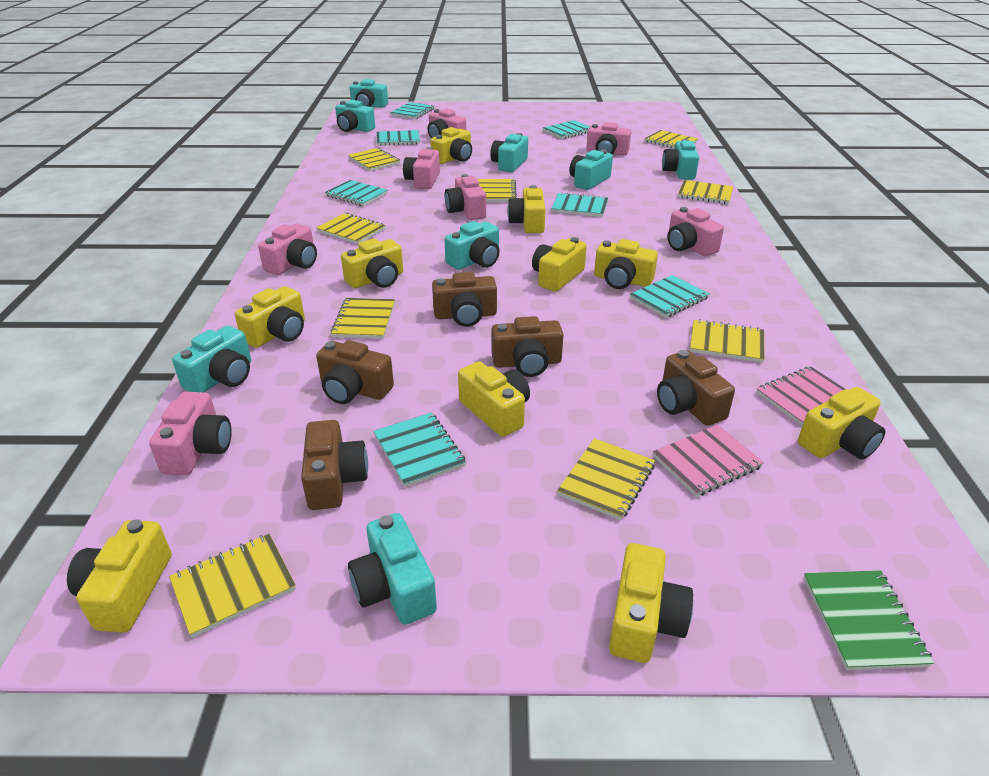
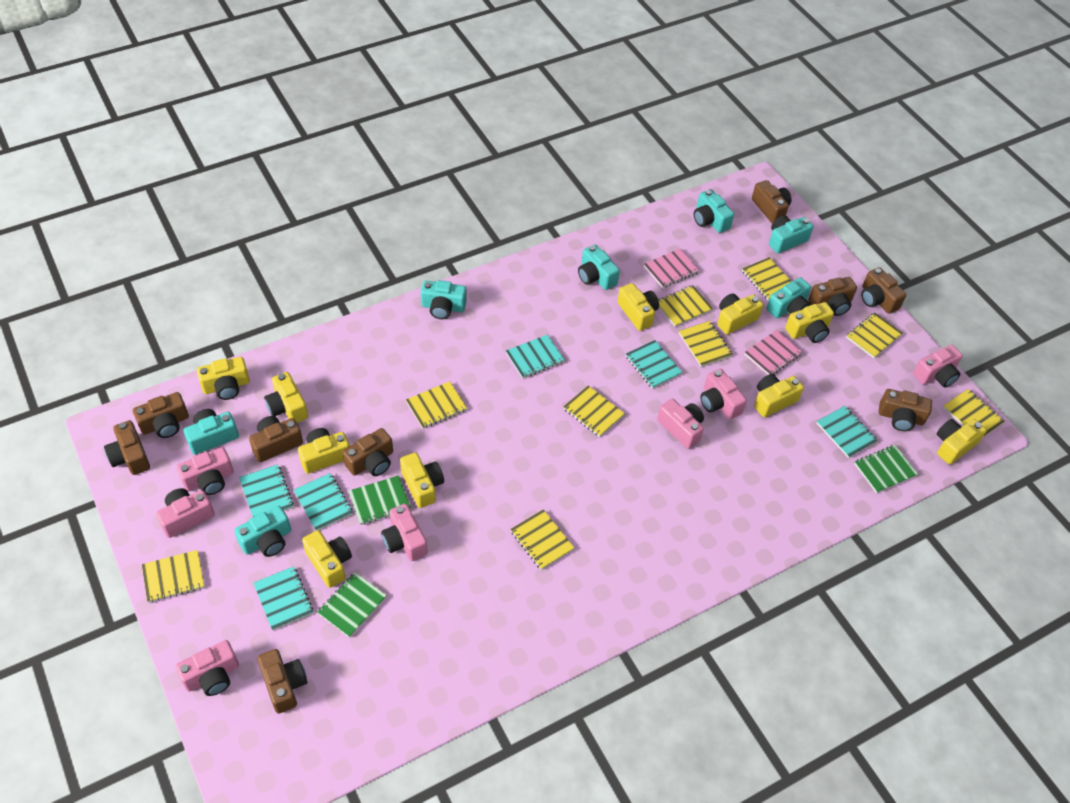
brown camera: 5 -> 9
green notebook: 1 -> 3
turquoise camera: 8 -> 7
turquoise notebook: 7 -> 6

